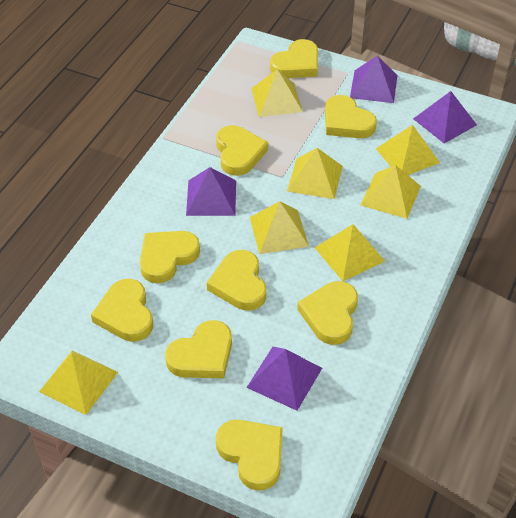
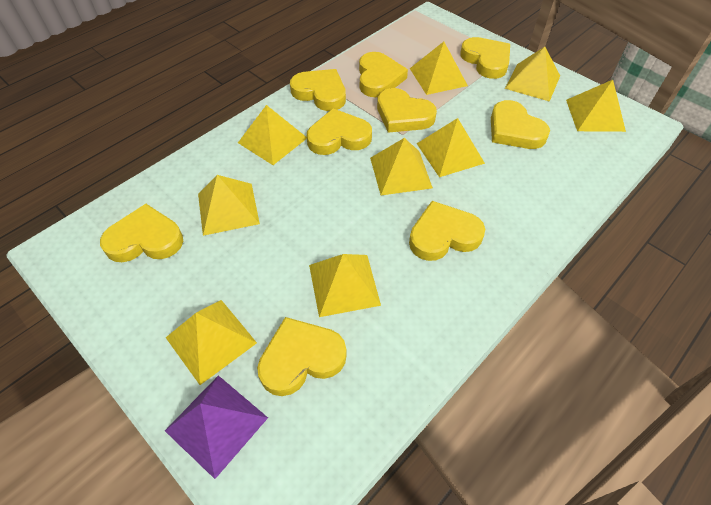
purple pyramid: 4 -> 1
yellow pyramid: 7 -> 9

